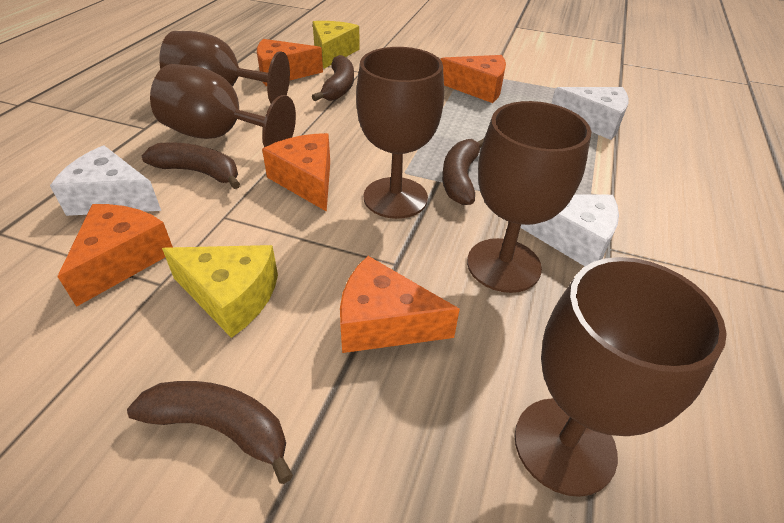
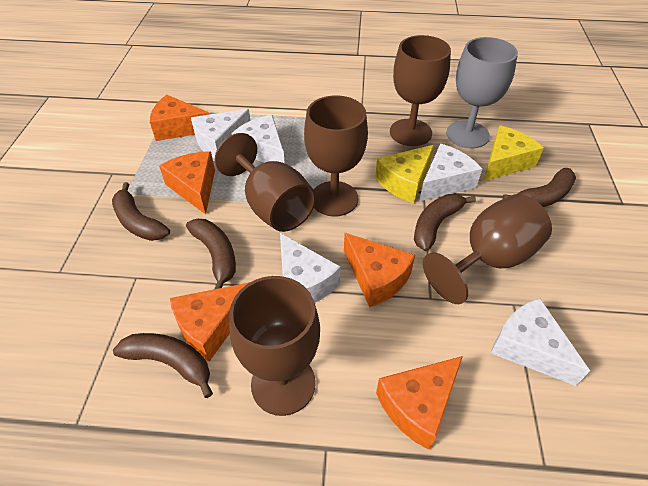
brown banana: 4 -> 5
grey goblet: 0 -> 1
white cheese: 3 -> 5

